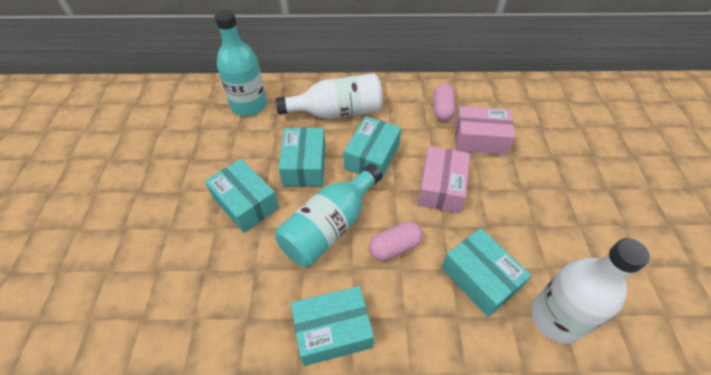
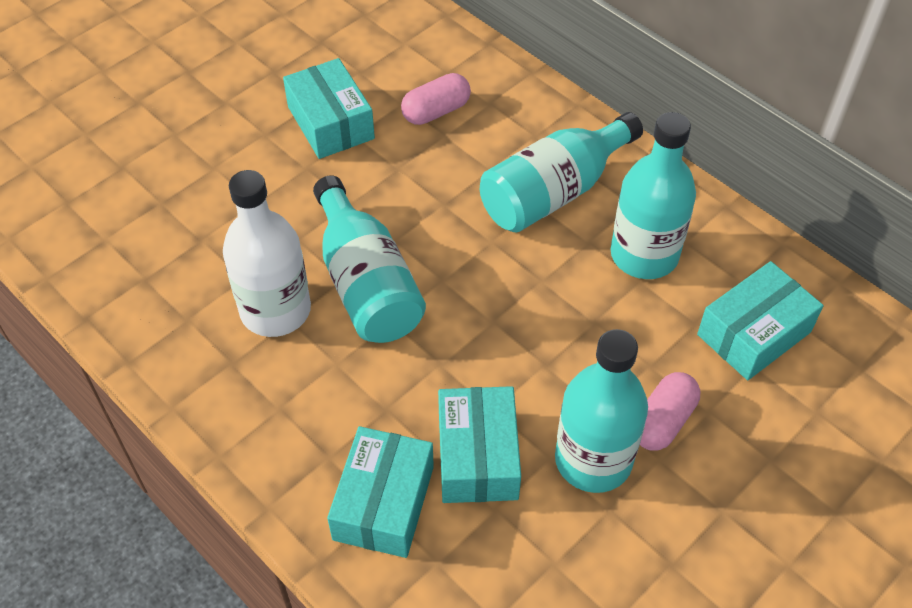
pink box: 2 -> 0
turquoise bottle: 2 -> 4
turquoise box: 5 -> 4
white bottle: 2 -> 1

